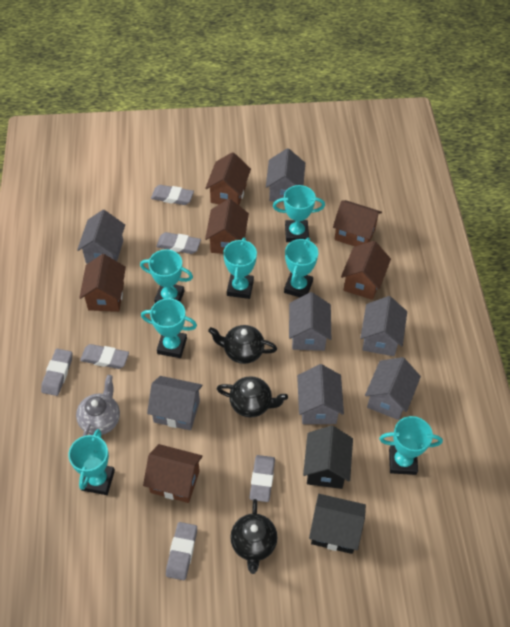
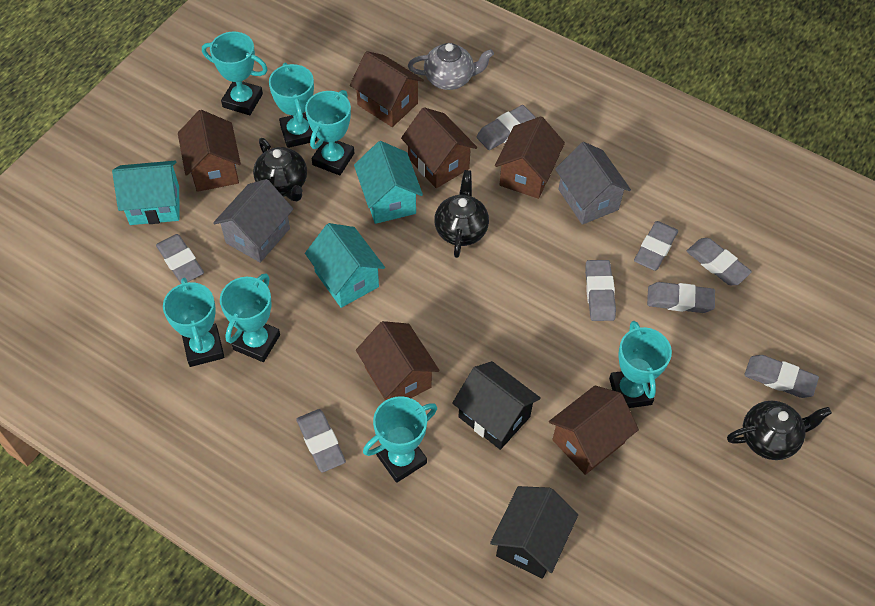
grey eraser: 6 -> 8
grey house: 7 -> 2
turquoise house: 0 -> 3

